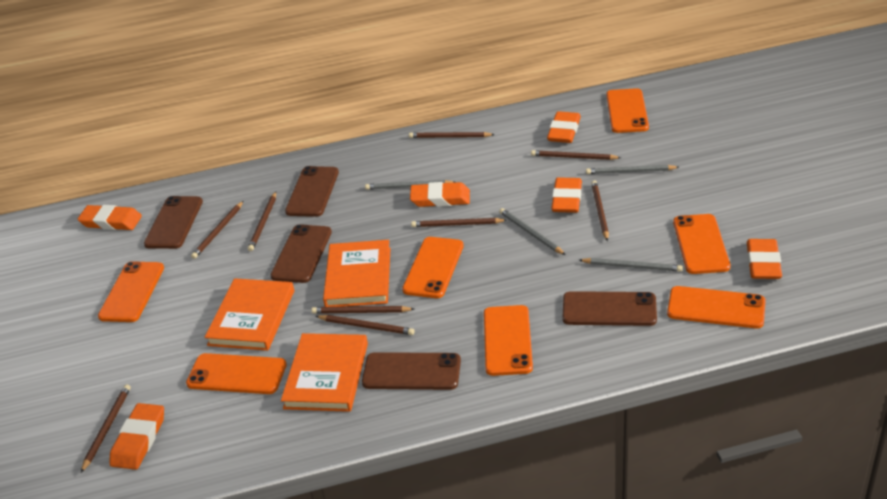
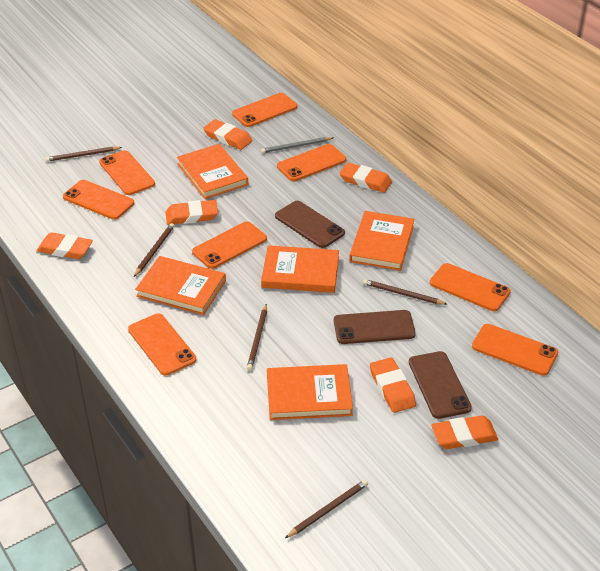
brown pencil: 9 -> 5
brown phone: 5 -> 3
grey pencil: 4 -> 1
orange book: 3 -> 5
orange phone: 7 -> 8

